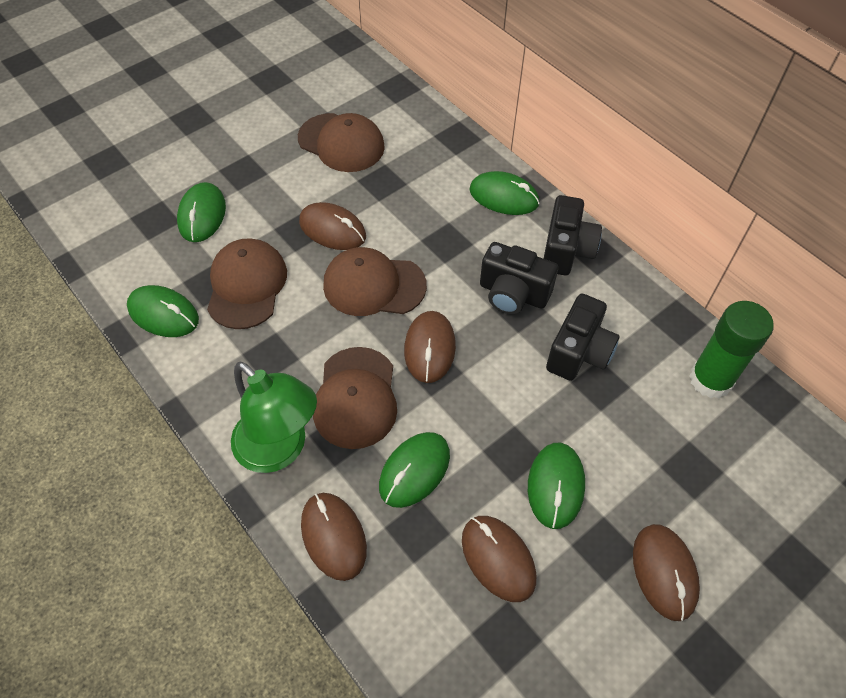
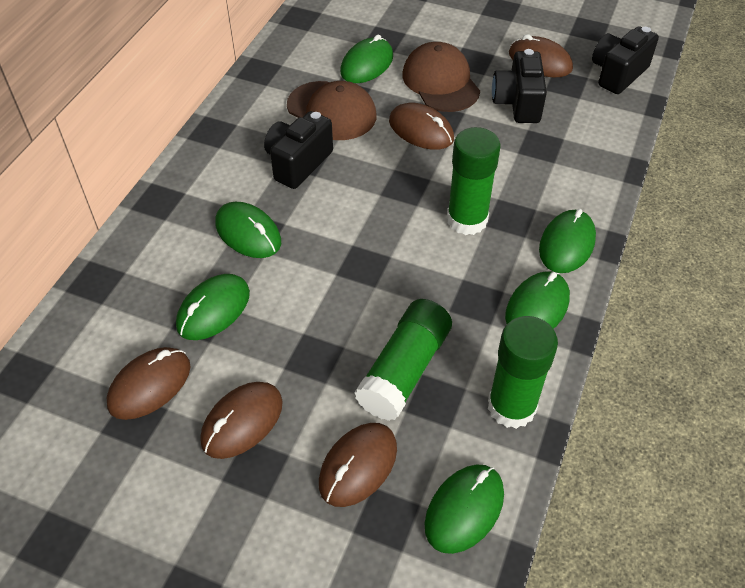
brown cap: 4 -> 2
green glue stick: 1 -> 3
green lamp: 1 -> 0
green mouse: 5 -> 6

